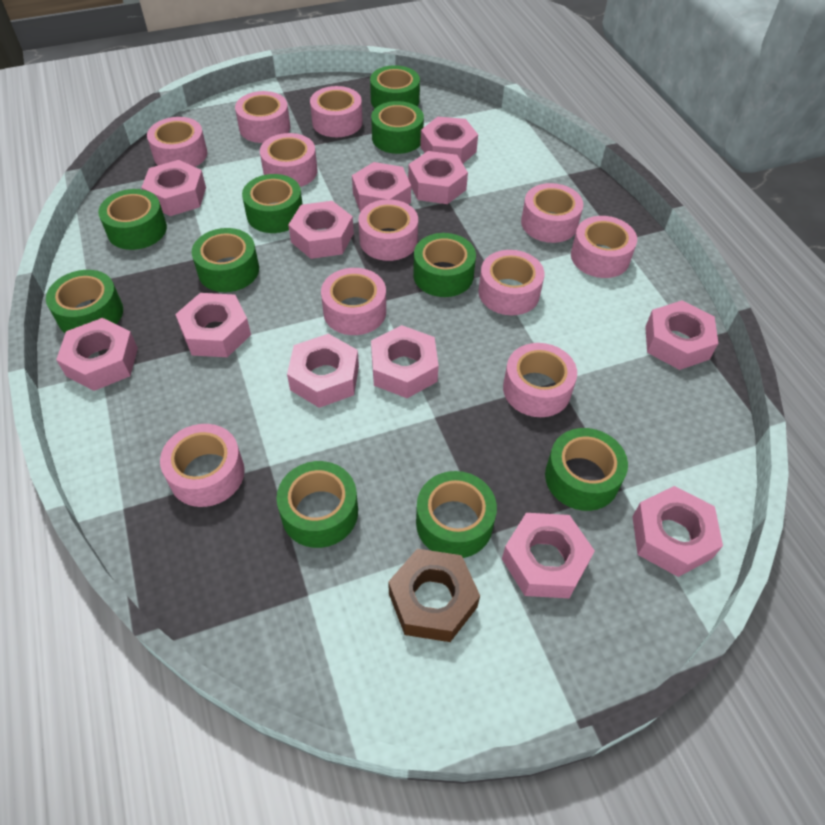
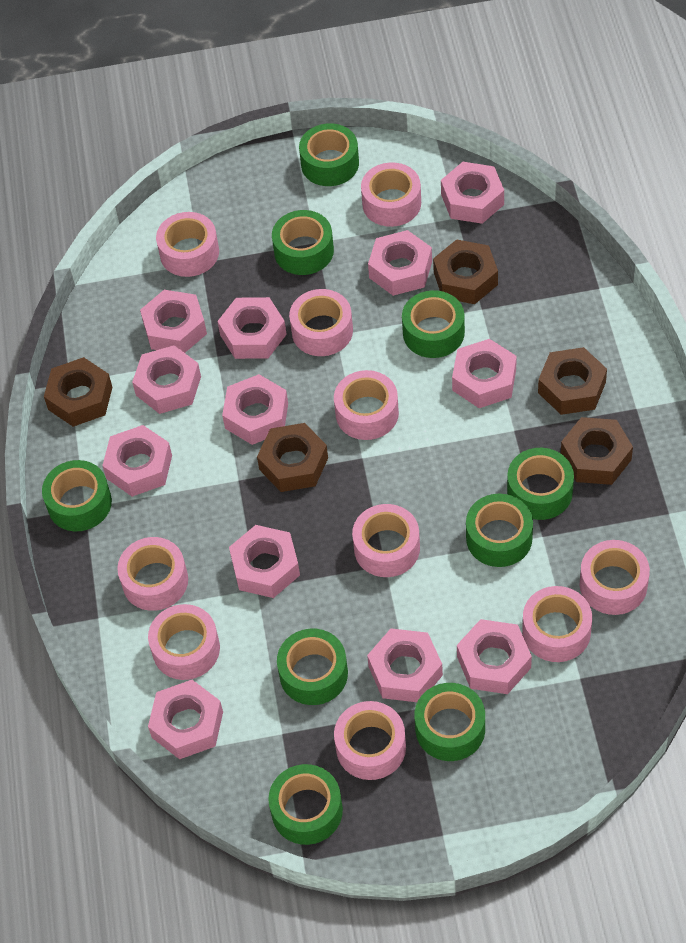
brown nut: 1 -> 5
green tape: 10 -> 9
pink tape: 11 -> 10

